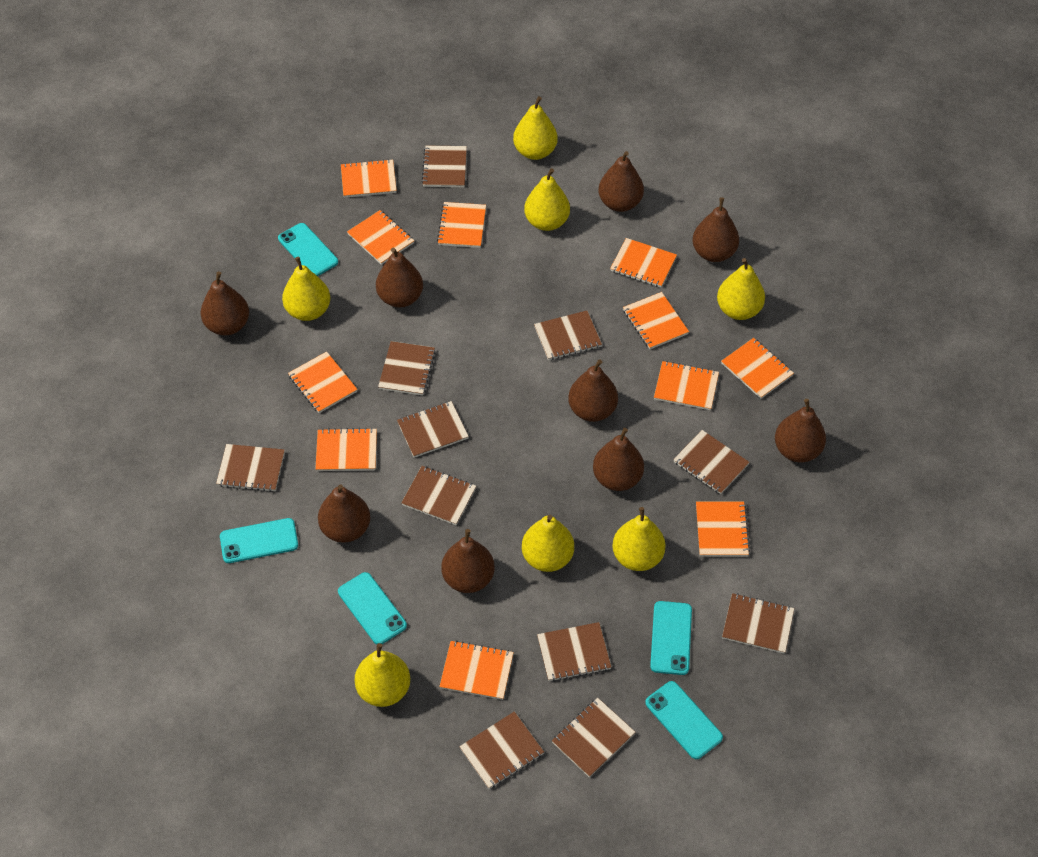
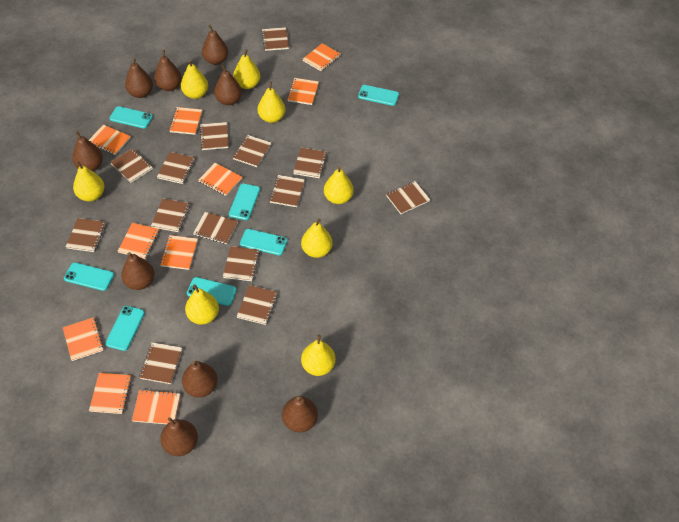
brown notebook: 11 -> 14
orange notebook: 11 -> 10
turquoise phone: 5 -> 7
yellow pear: 7 -> 8

